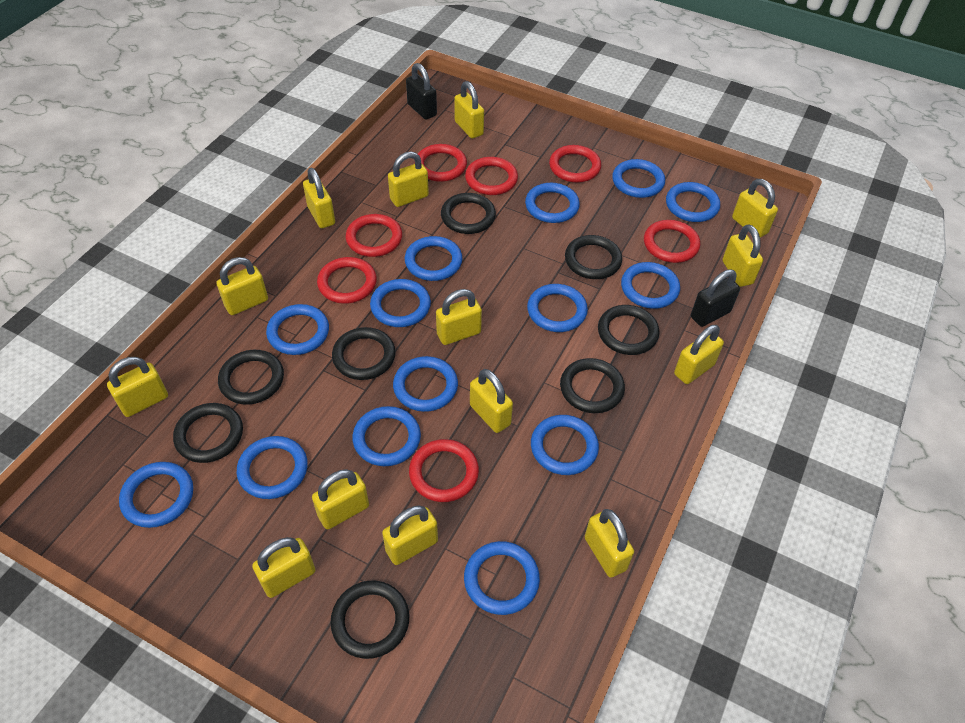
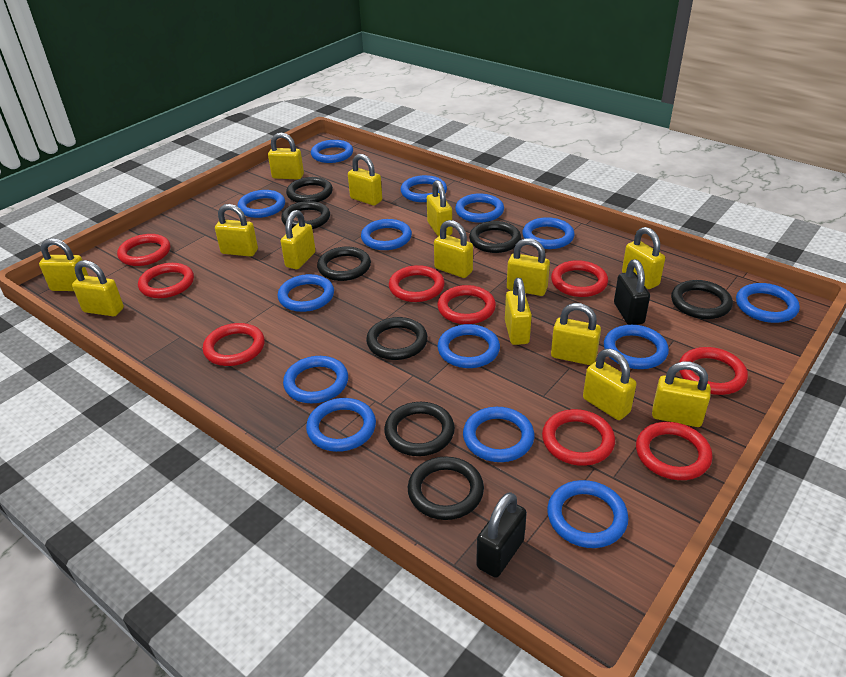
red ring: 7 -> 9

